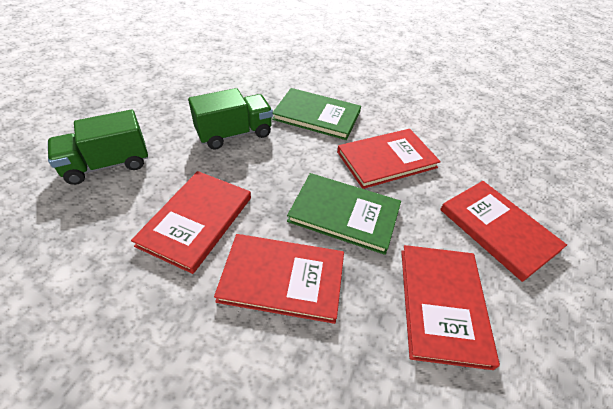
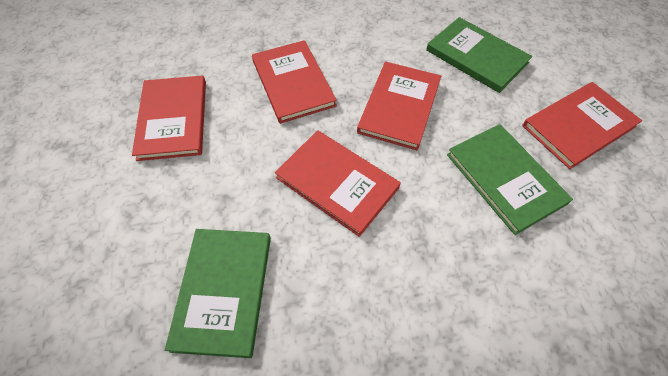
green book: 2 -> 3
green truck: 2 -> 0

